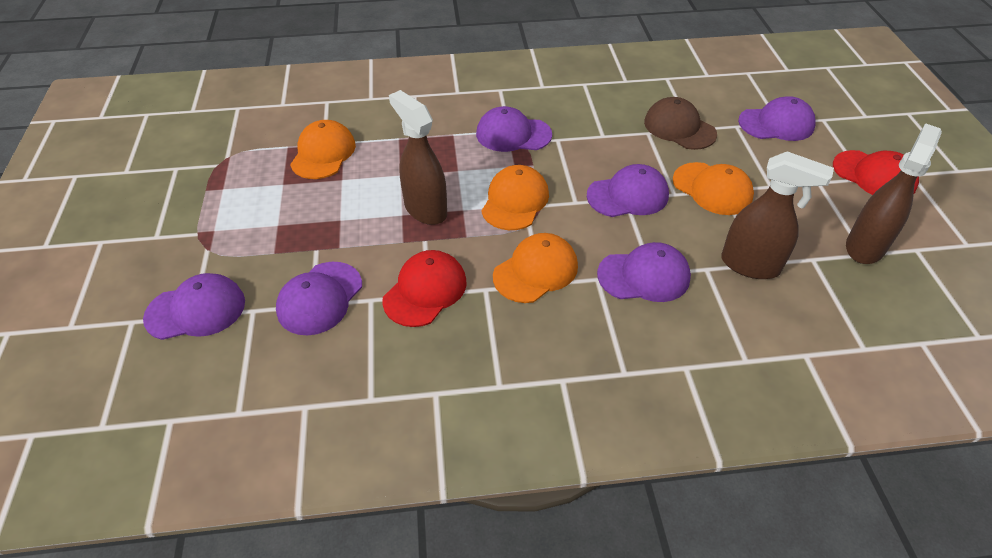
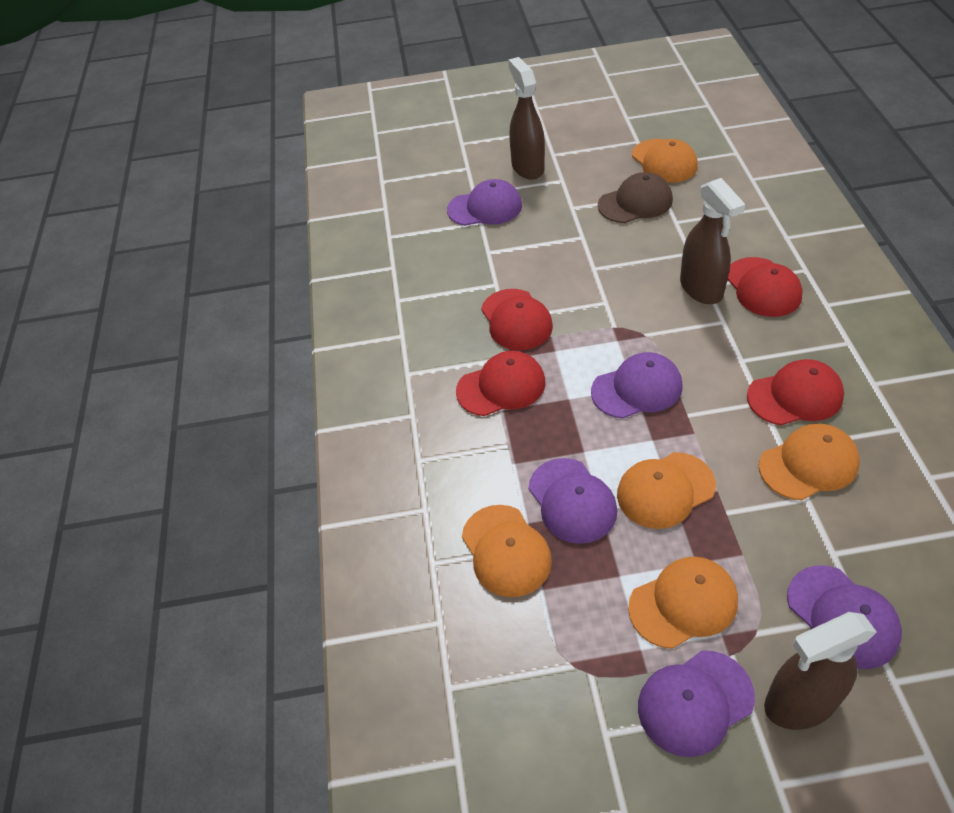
orange cap: 4 -> 5
purple cap: 6 -> 5
red cap: 2 -> 4

